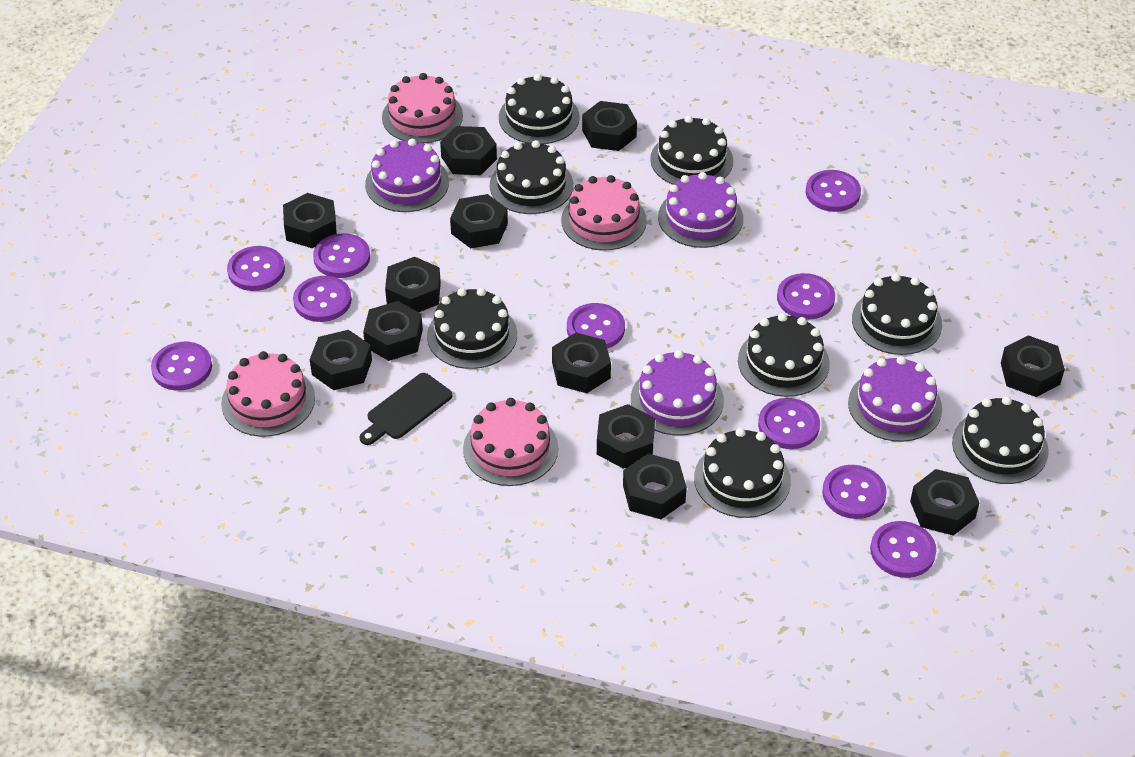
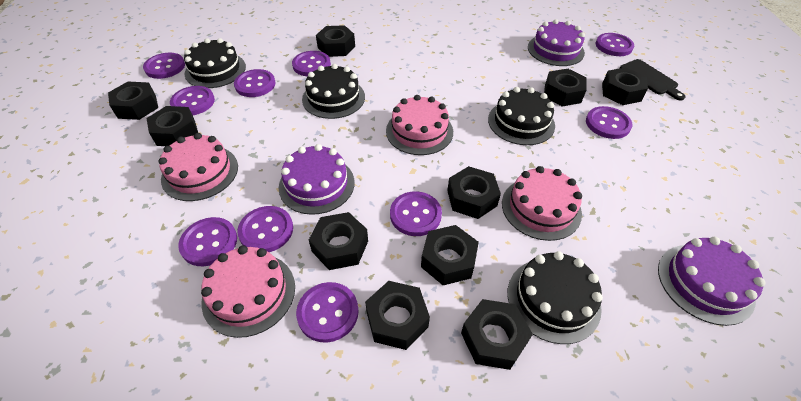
black cake: 8 -> 4
black nut: 12 -> 10
purple cake: 4 -> 3

